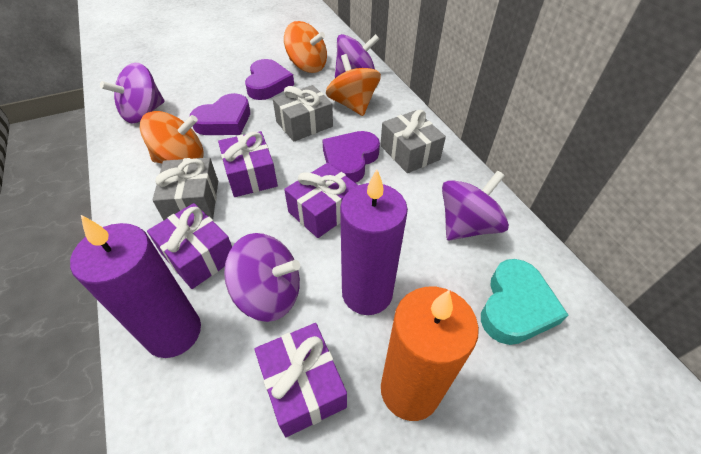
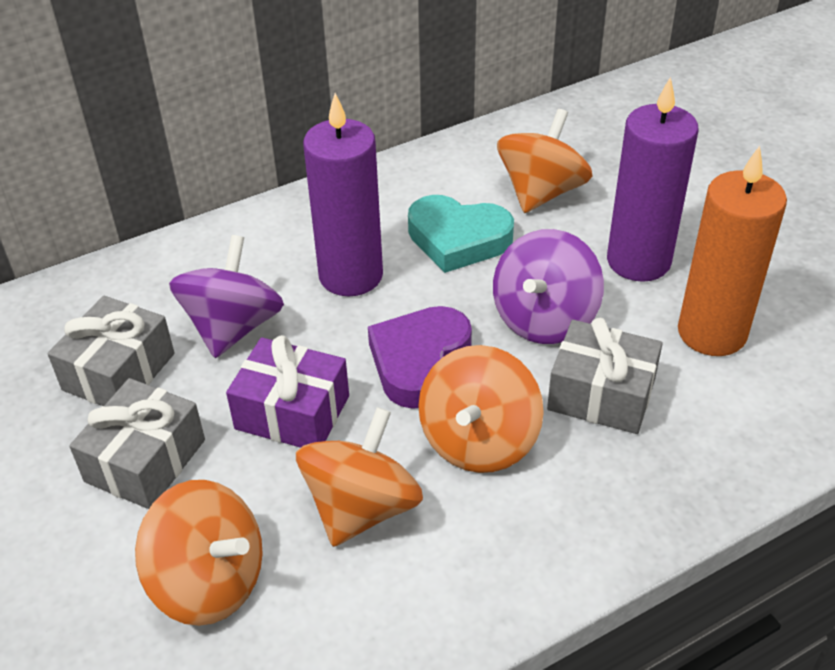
orange spinning top: 3 -> 4
purple gift: 4 -> 1
purple heart: 3 -> 1
purple spinning top: 4 -> 2

